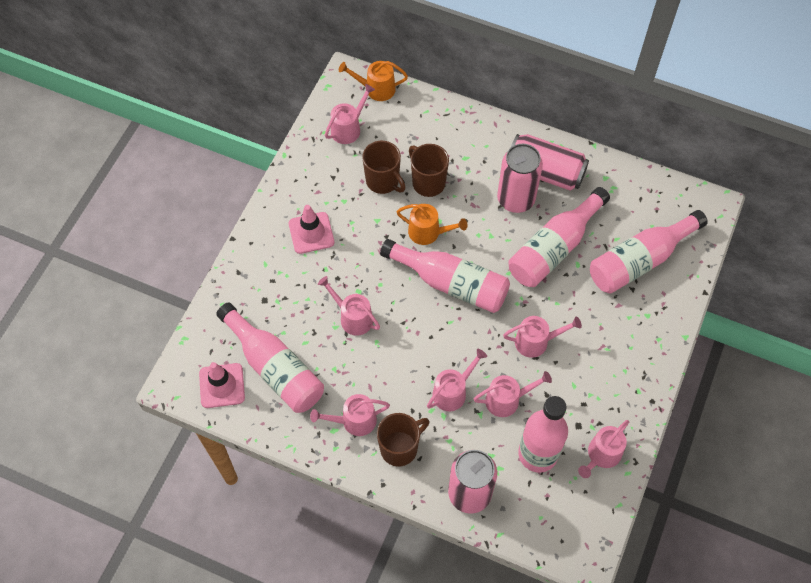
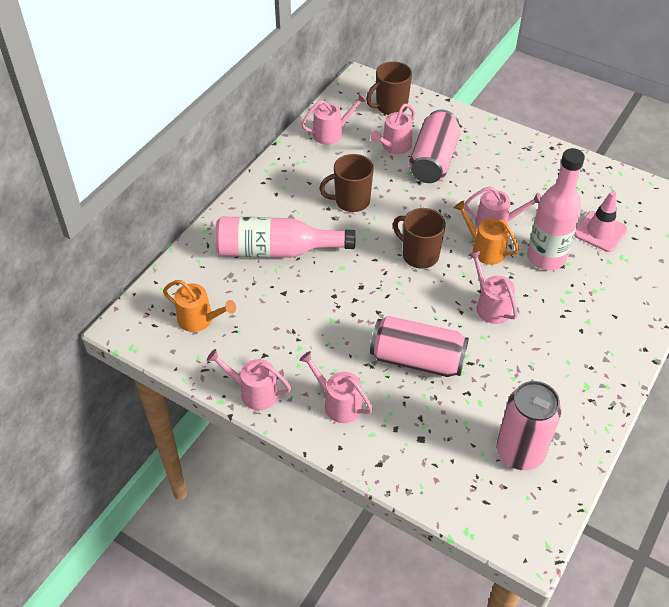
pink bottle: 5 -> 2
pink traffic cone: 2 -> 1
pink watering can: 7 -> 6

